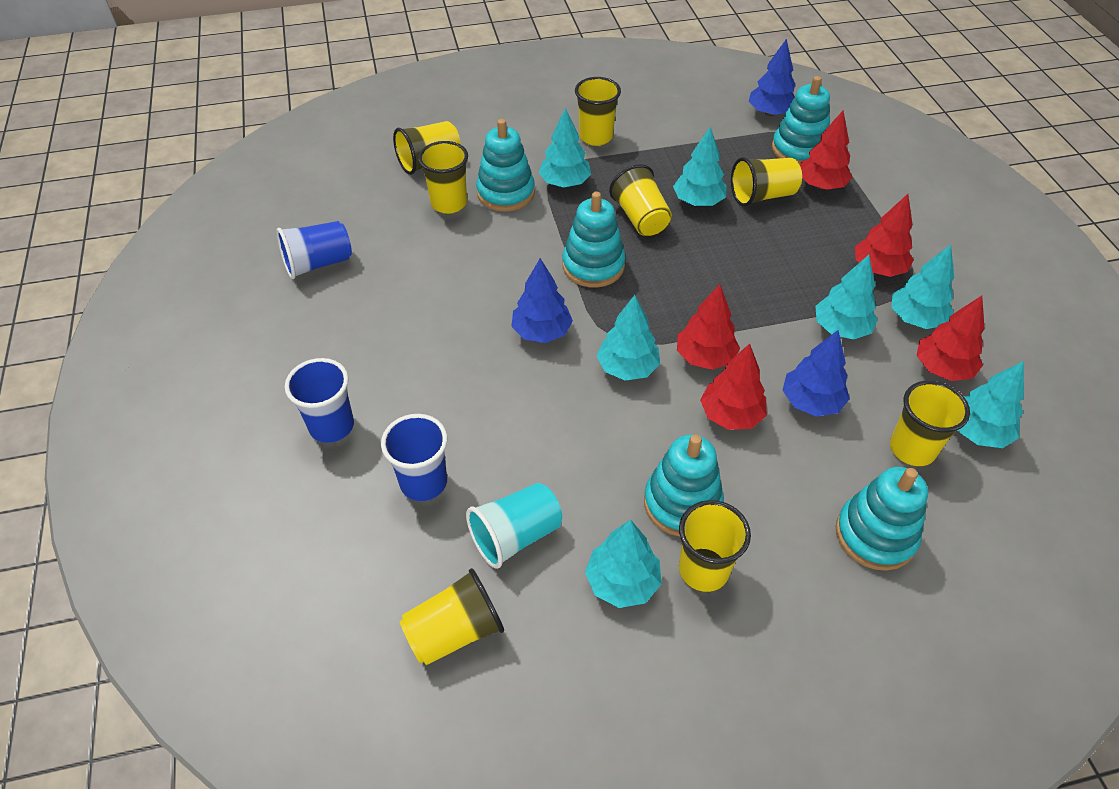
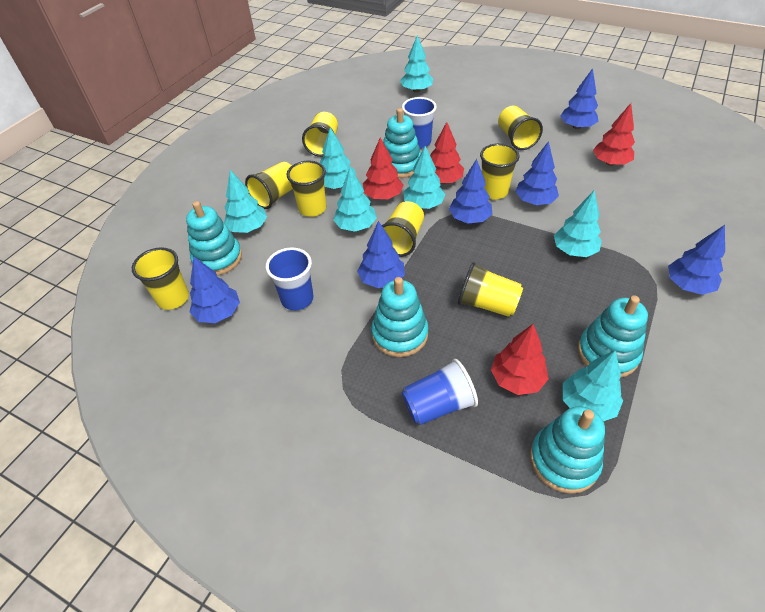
blue tree: 3 -> 6
red tree: 5 -> 4
turquoise cup: 1 -> 0

